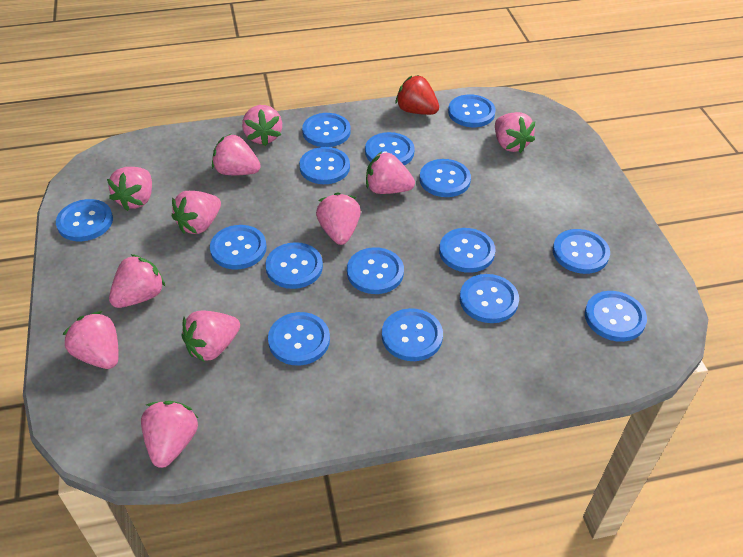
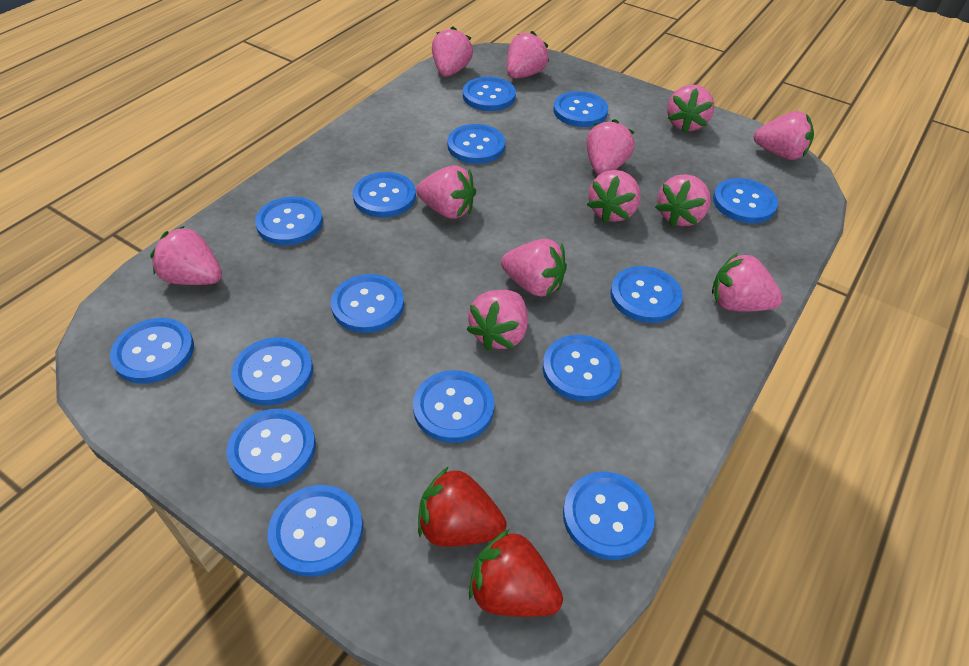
pink strawberry: 11 -> 12
red strawberry: 1 -> 2

